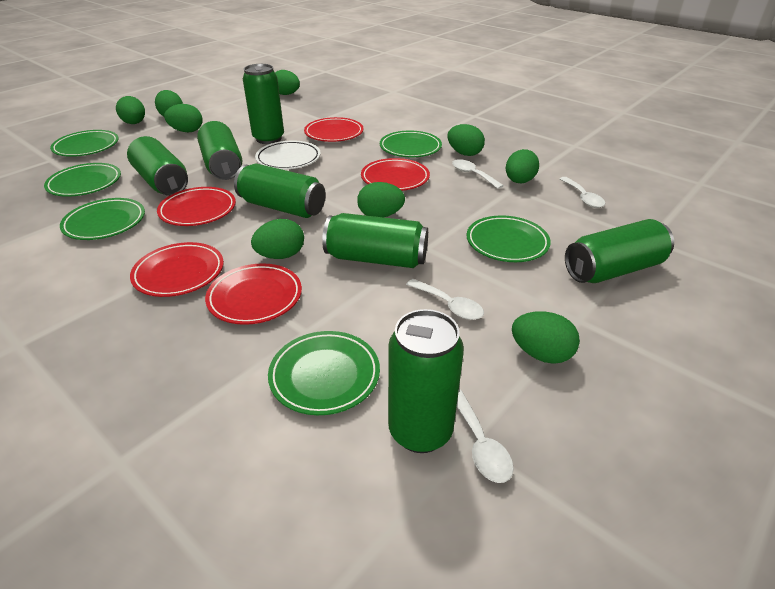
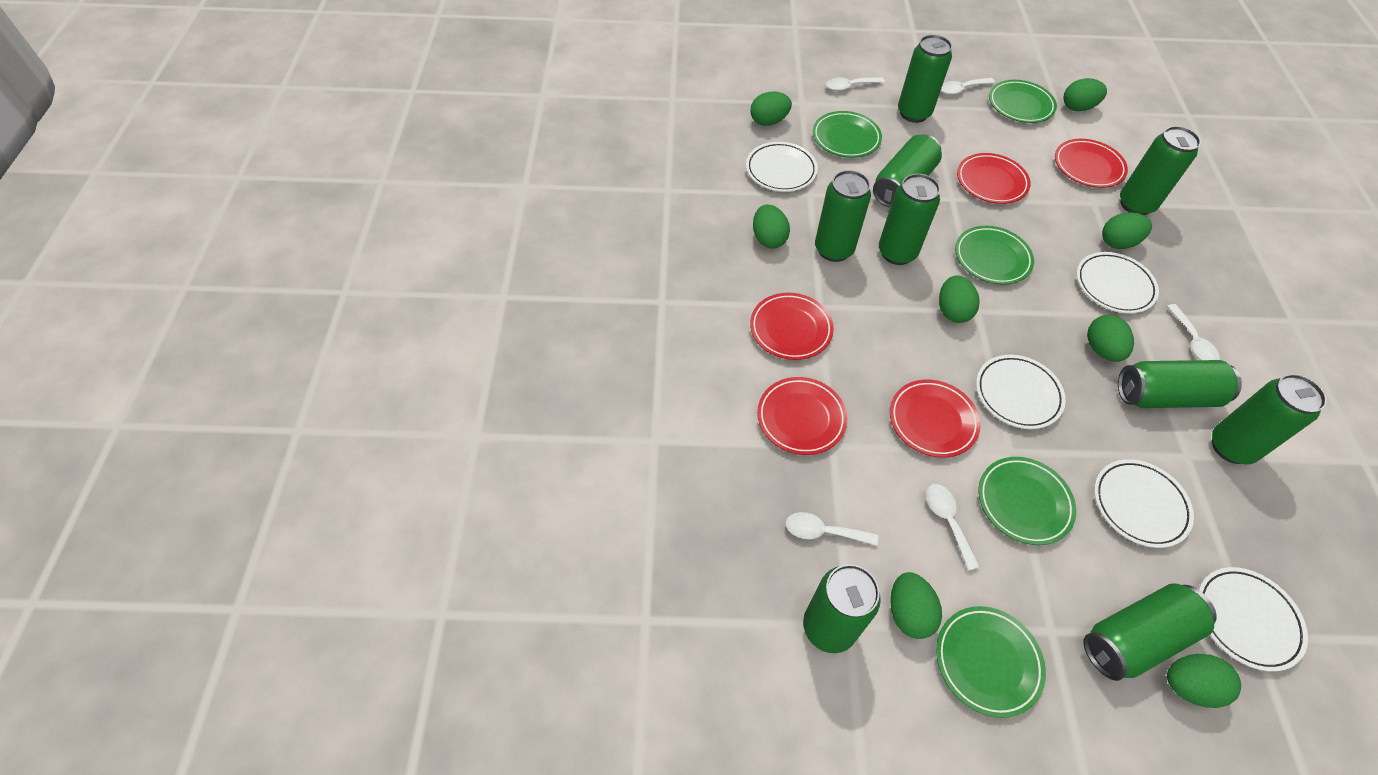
green can: 7 -> 9
green egg: 9 -> 8
green plate: 6 -> 5
white plate: 1 -> 5
white spoon: 4 -> 5

